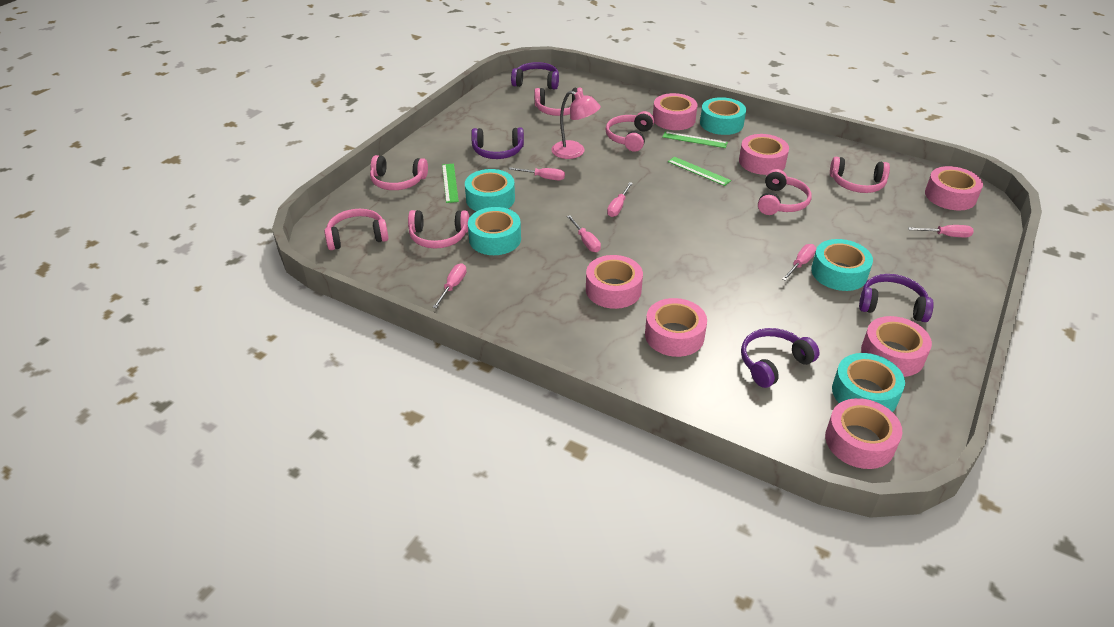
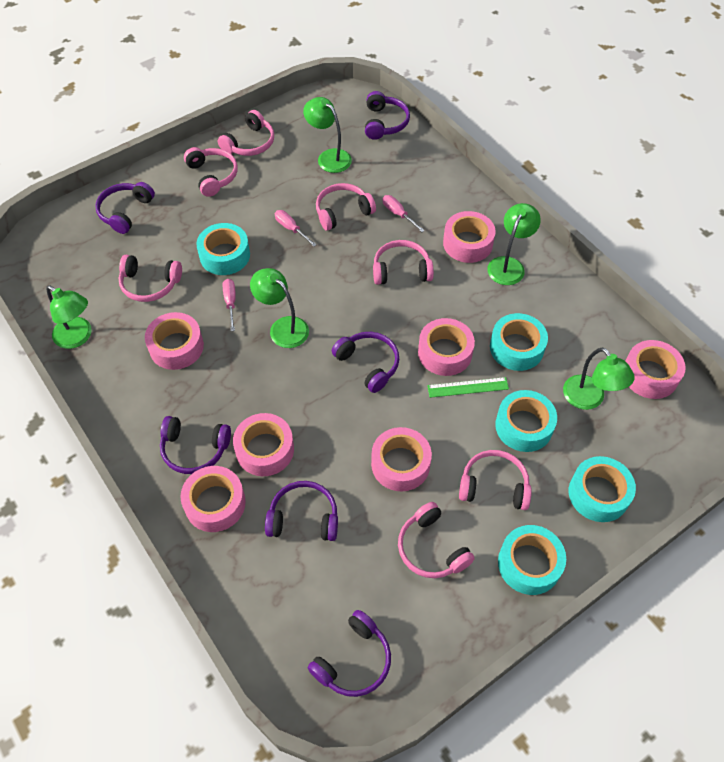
green lamp: 0 -> 5
green ruler: 3 -> 1
pink lamp: 1 -> 0
pink screwdriver: 6 -> 3
purple headphones: 4 -> 6

